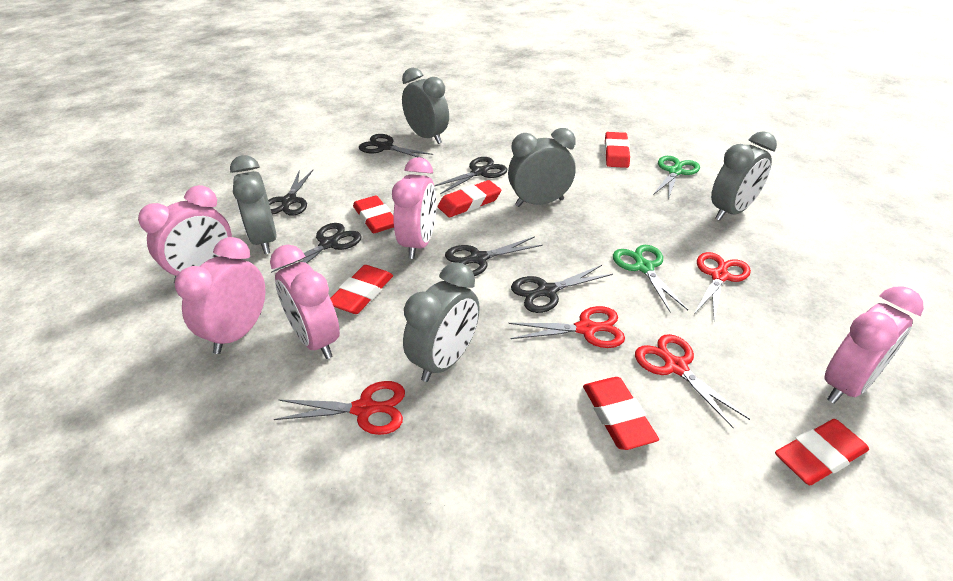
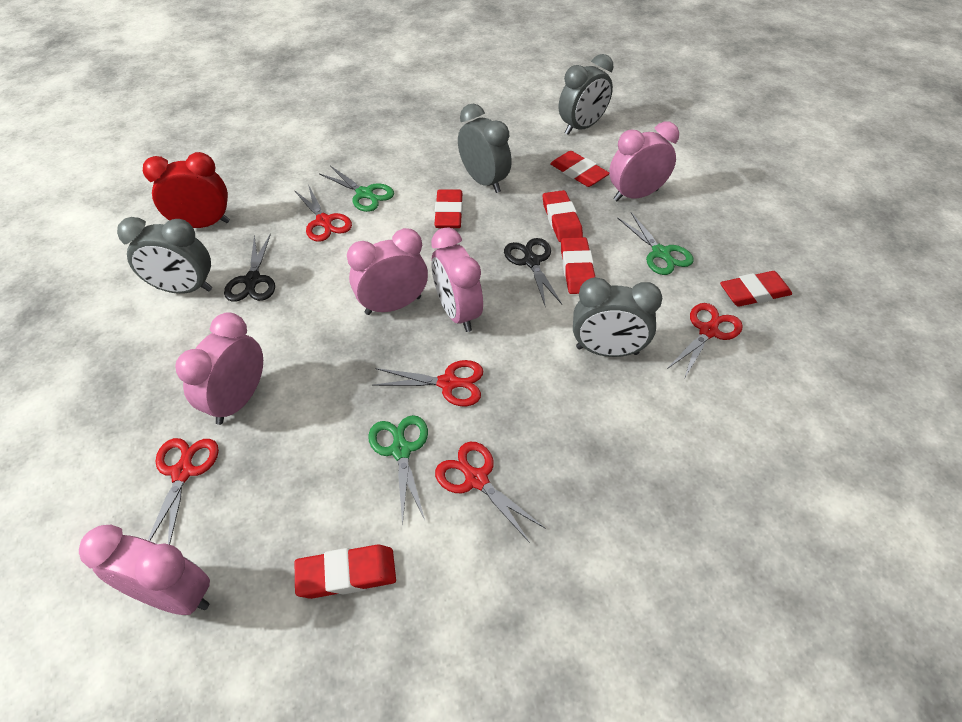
black scissors: 6 -> 2
green scissors: 2 -> 3
grey clock: 5 -> 4
red clock: 0 -> 1
red scissors: 4 -> 5

